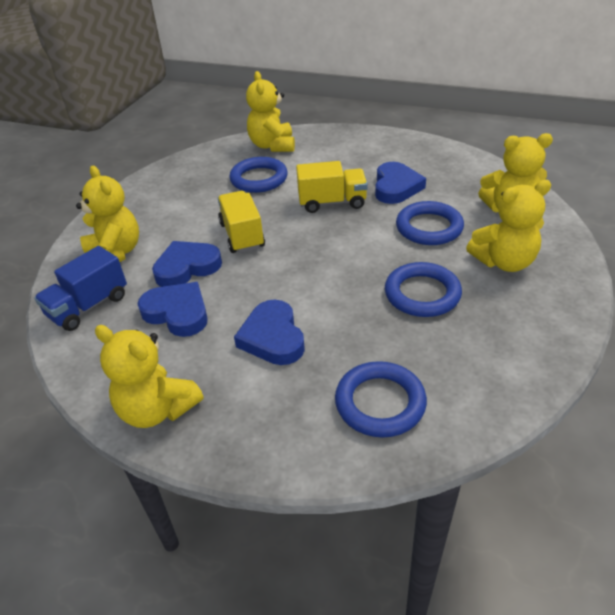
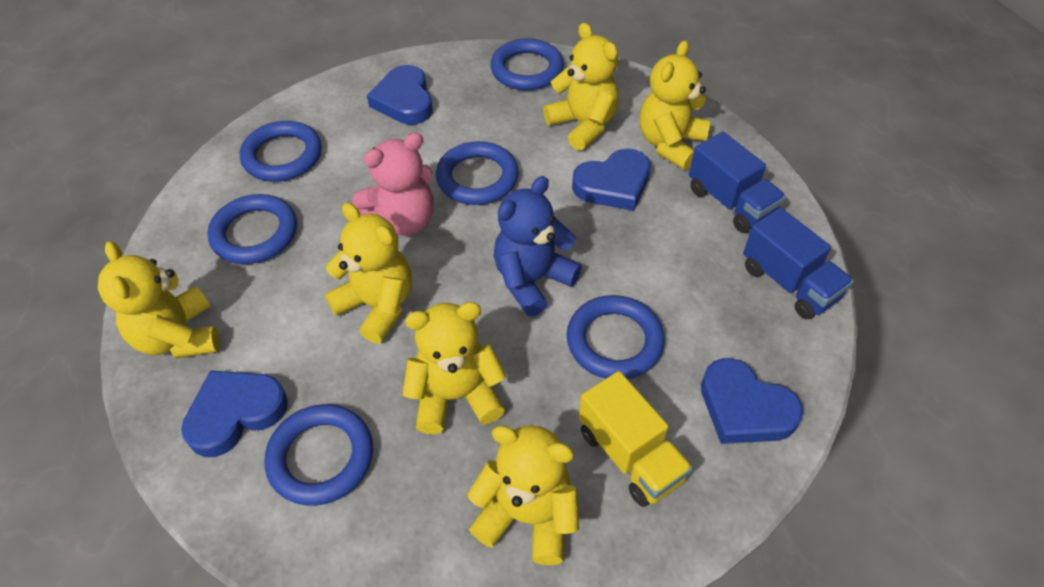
blue ring: 4 -> 6
blue teddy bear: 0 -> 1
blue truck: 1 -> 2
pink teddy bear: 0 -> 1
yellow teddy bear: 5 -> 6
yellow truck: 2 -> 1

